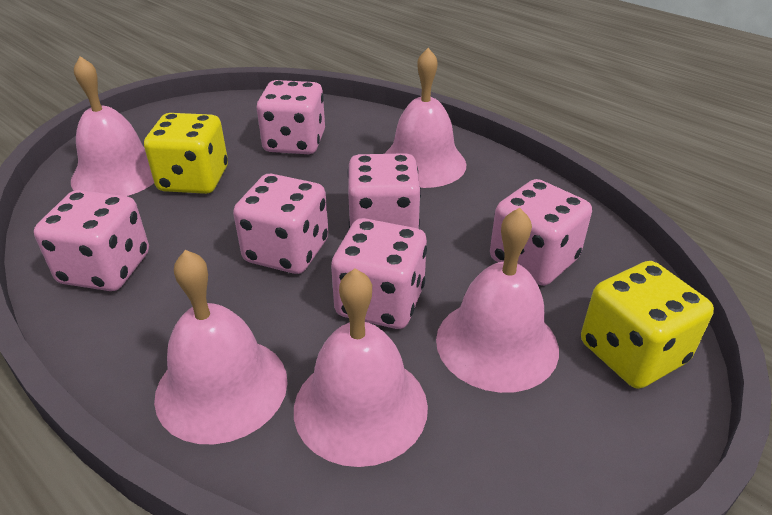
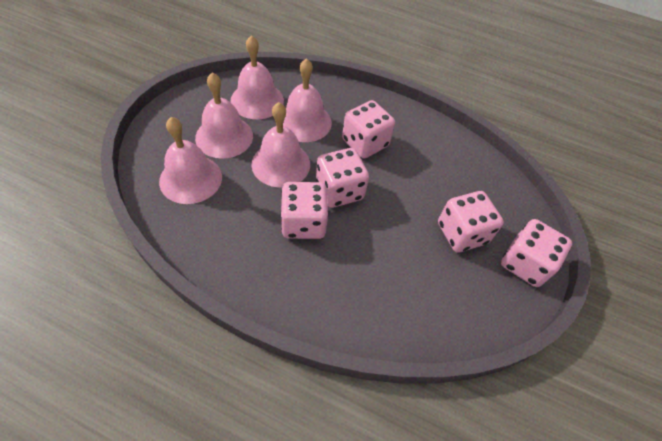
pink dice: 6 -> 5
yellow dice: 2 -> 0

